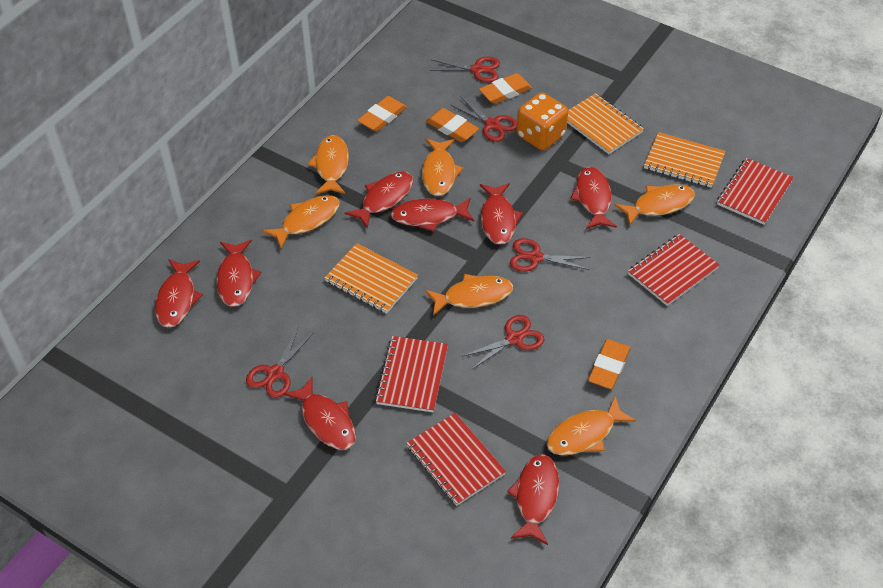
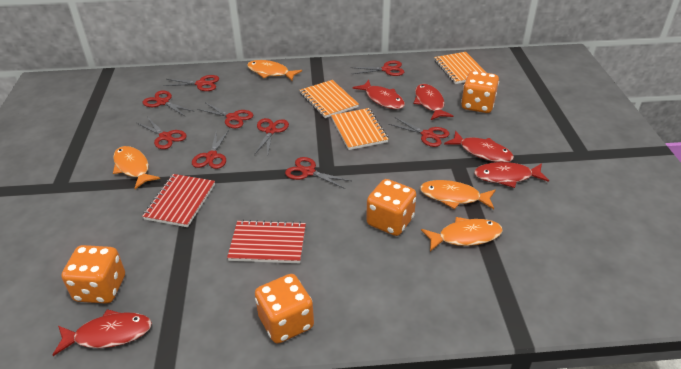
orange dice: 1 -> 4
orange eraser: 4 -> 0
orange fish: 6 -> 4
red fish: 8 -> 5
red notebook: 4 -> 2
red scissors: 5 -> 9

